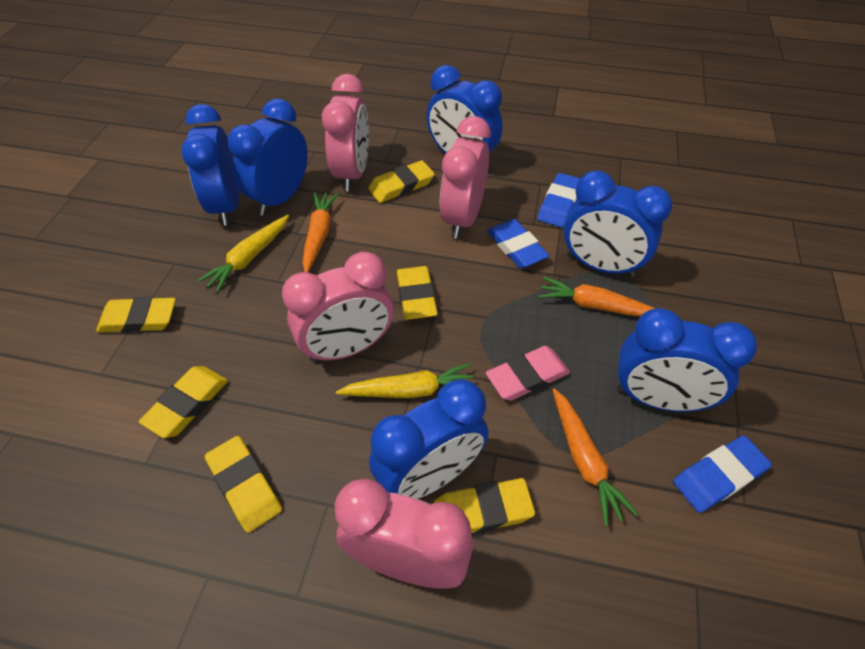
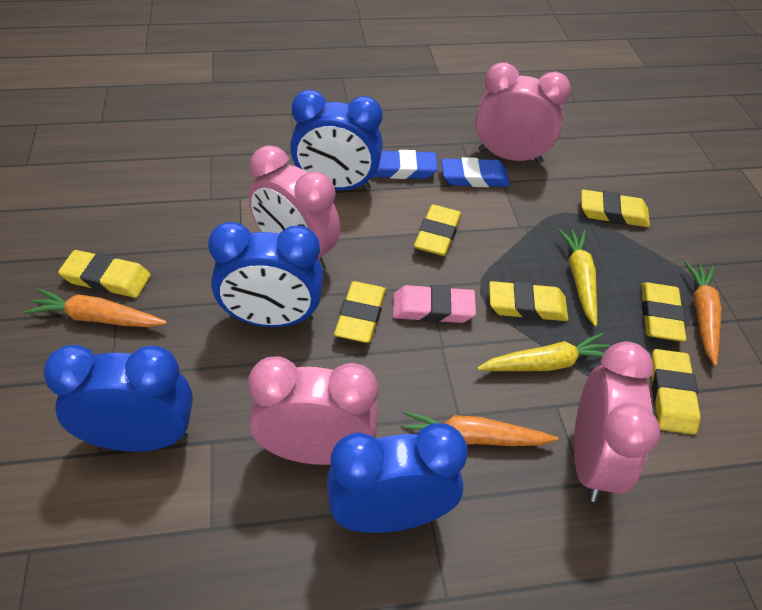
blue clock: 6 -> 4
blue eraser: 3 -> 2
yellow eraser: 6 -> 7

